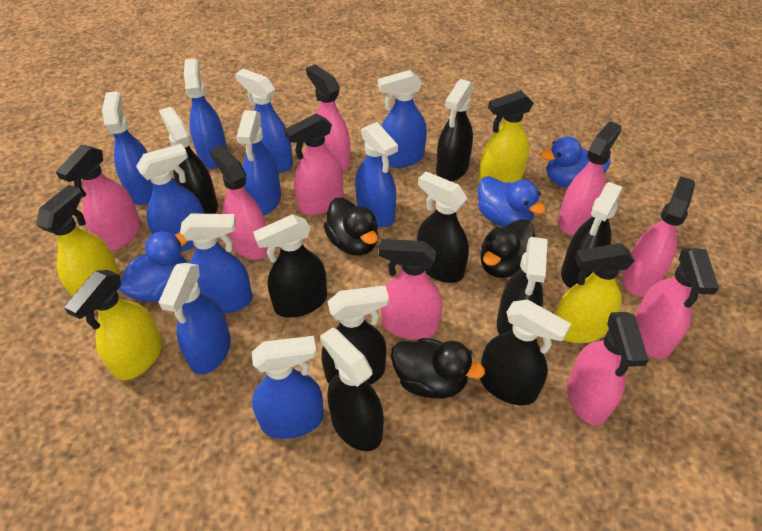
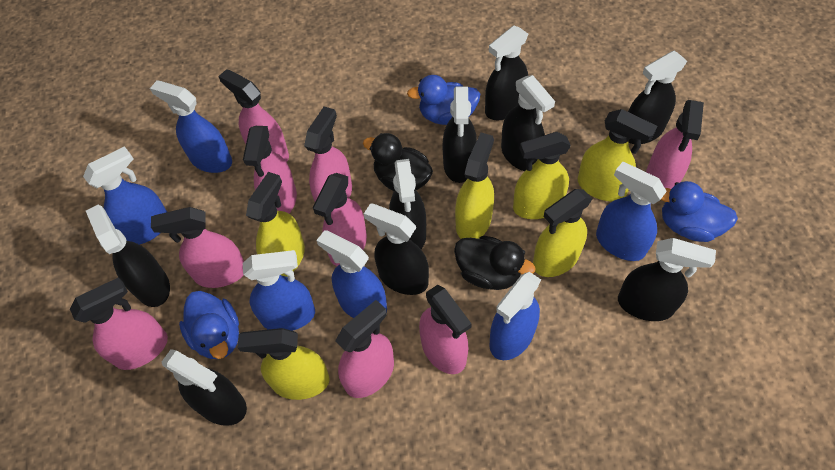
black duck: 3 -> 2
blue spray bottle: 10 -> 6
yellow spray bottle: 4 -> 6

